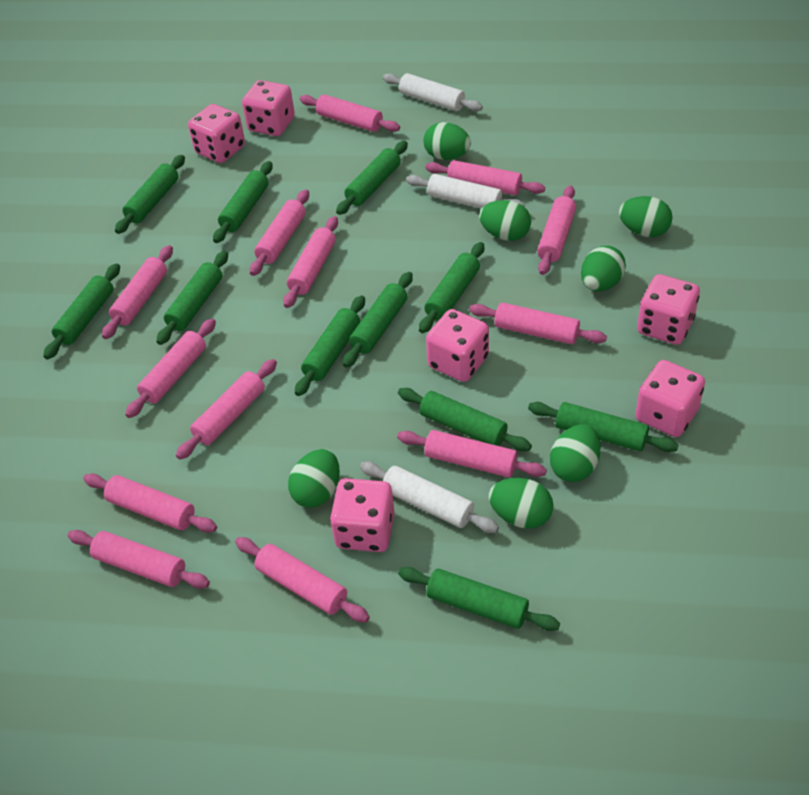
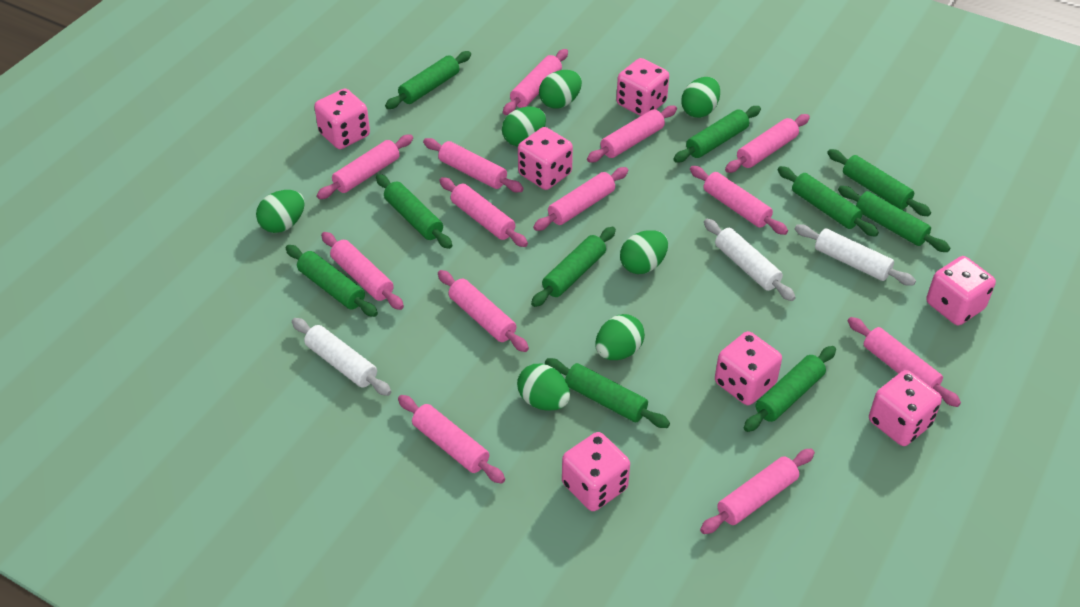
green rolling pin: 11 -> 10
pink dice: 6 -> 7

